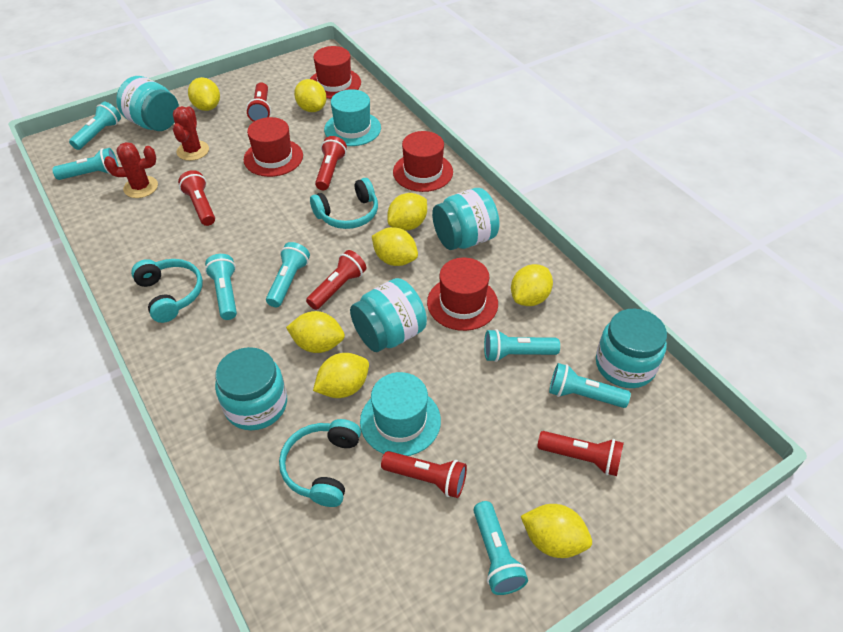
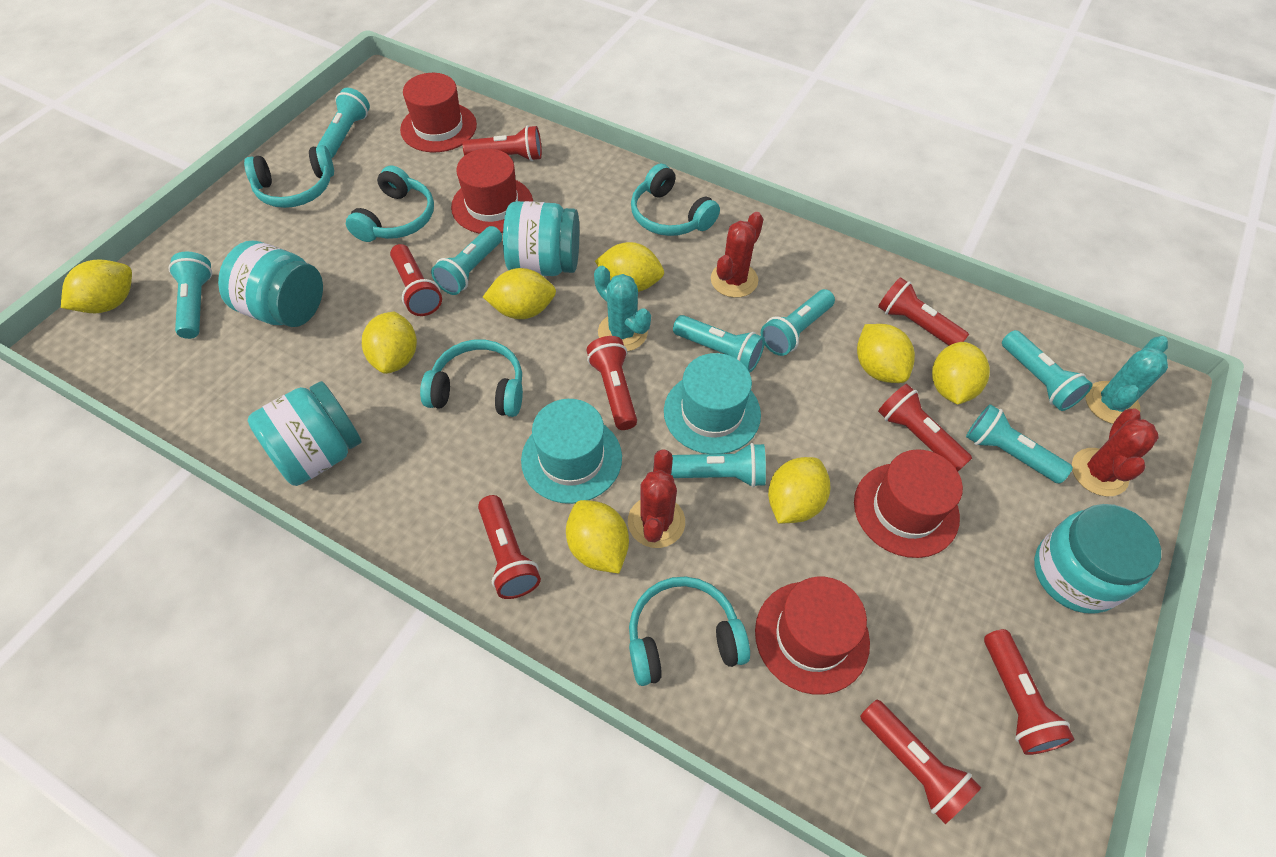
red cactus: 2 -> 3
red flashlight: 6 -> 8
turquoise cactus: 0 -> 2
turquoise flashlight: 7 -> 8
turquoise headphones: 3 -> 5
turquoise jar: 5 -> 4

